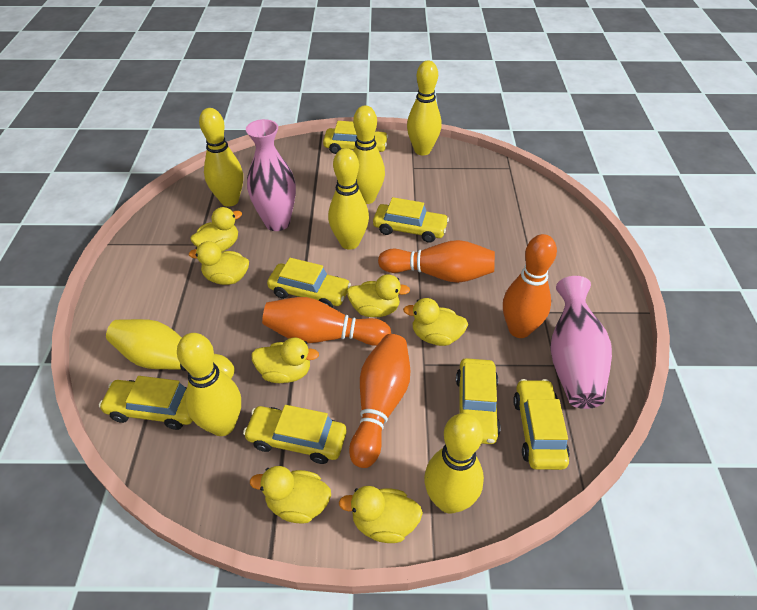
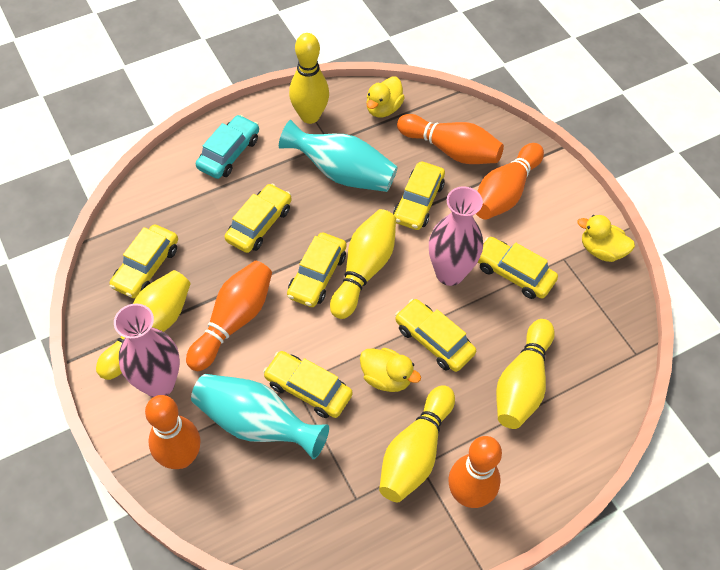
orange bowling pin: 4 -> 5
turquoise car: 0 -> 1
turquoise vase: 0 -> 2
yellow bowling pin: 7 -> 5
yellow duck: 7 -> 3

